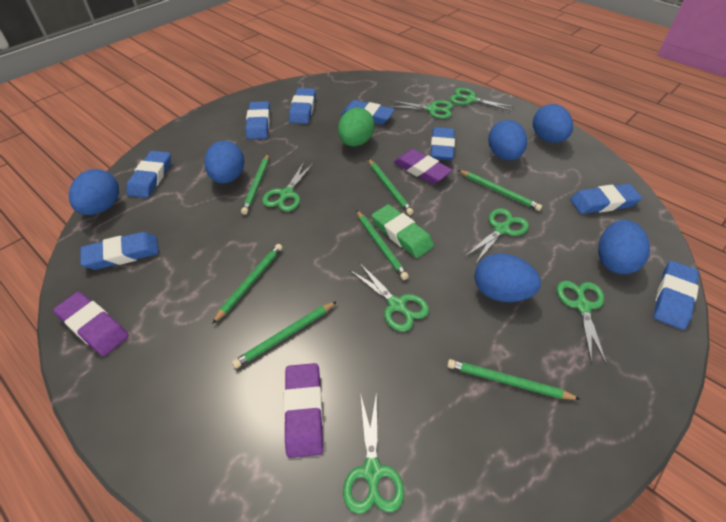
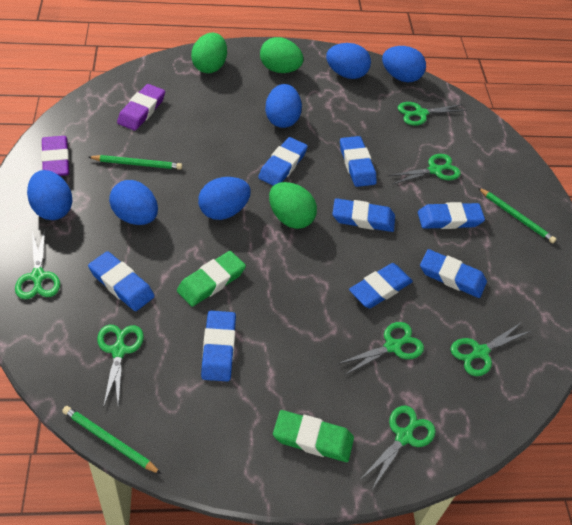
green egg: 1 -> 3
green eraser: 1 -> 2
green pencil: 7 -> 3
purple eraser: 3 -> 2

